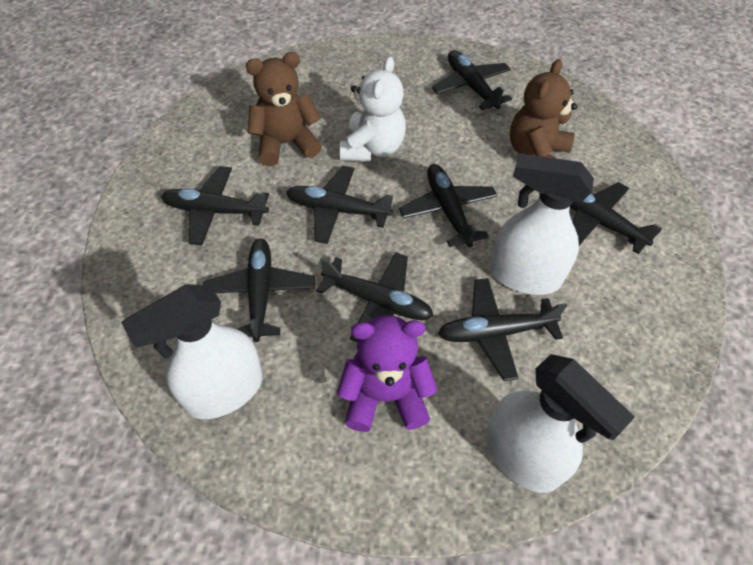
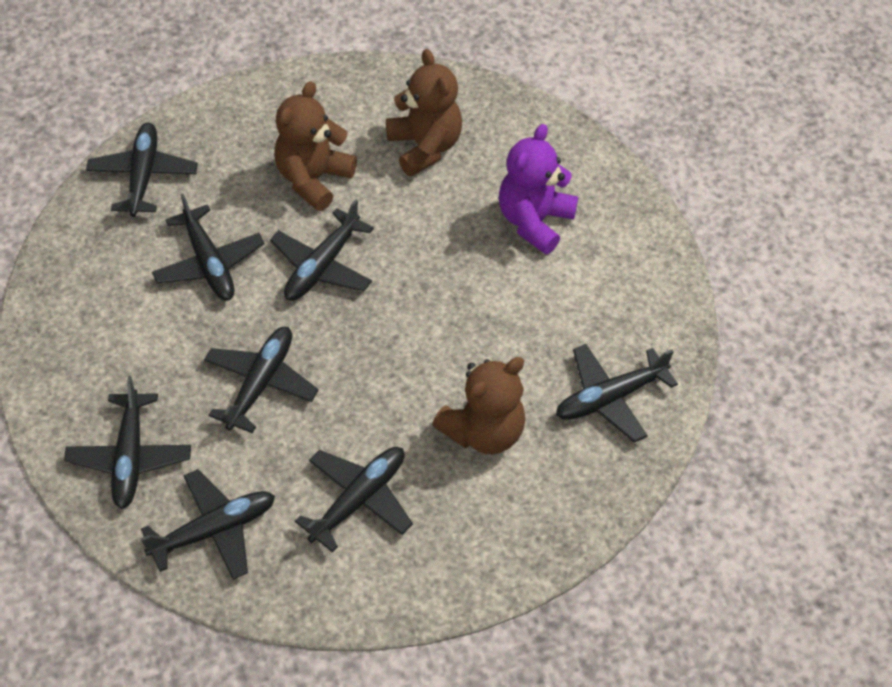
brown teddy bear: 2 -> 3
white spray bottle: 3 -> 0
white teddy bear: 1 -> 0

